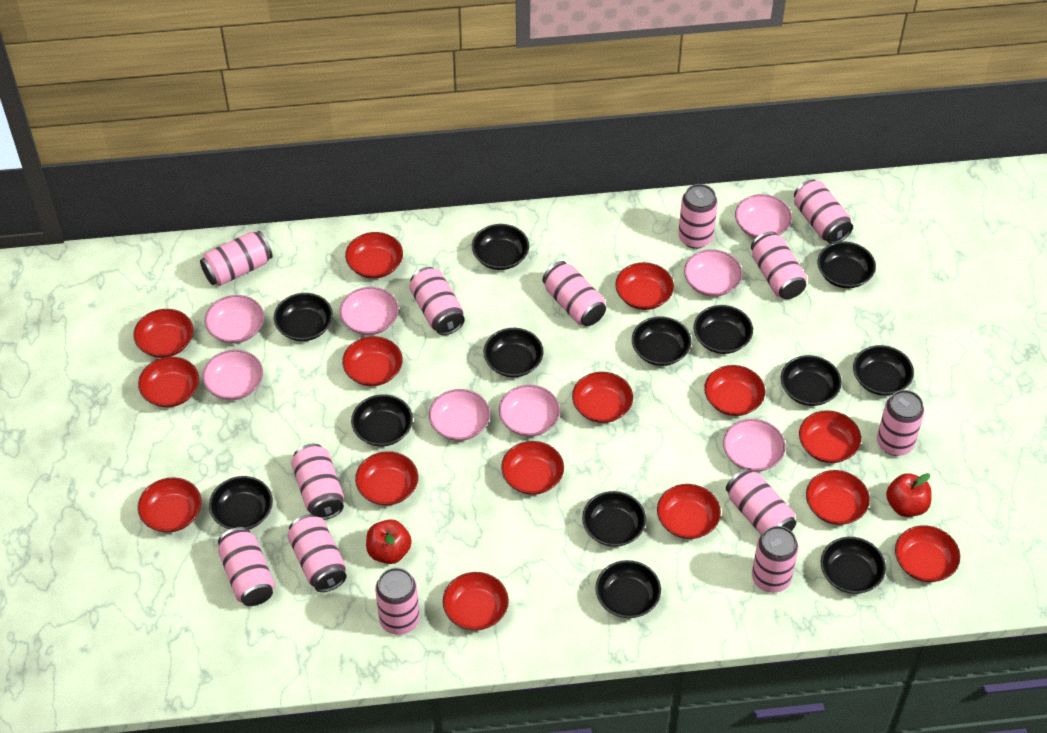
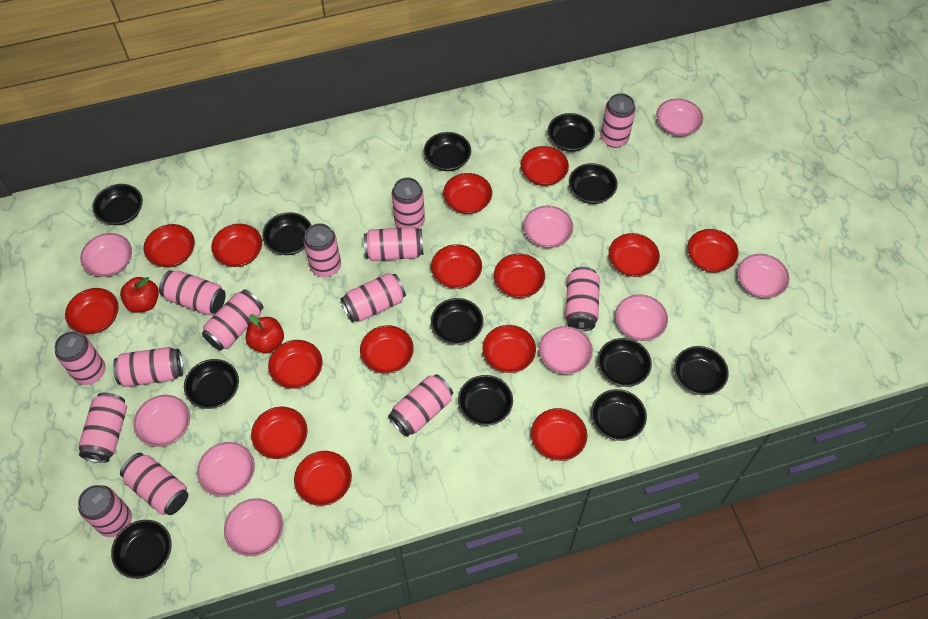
black bowl: 13 -> 12
pink bowl: 8 -> 9
pink can: 13 -> 14

